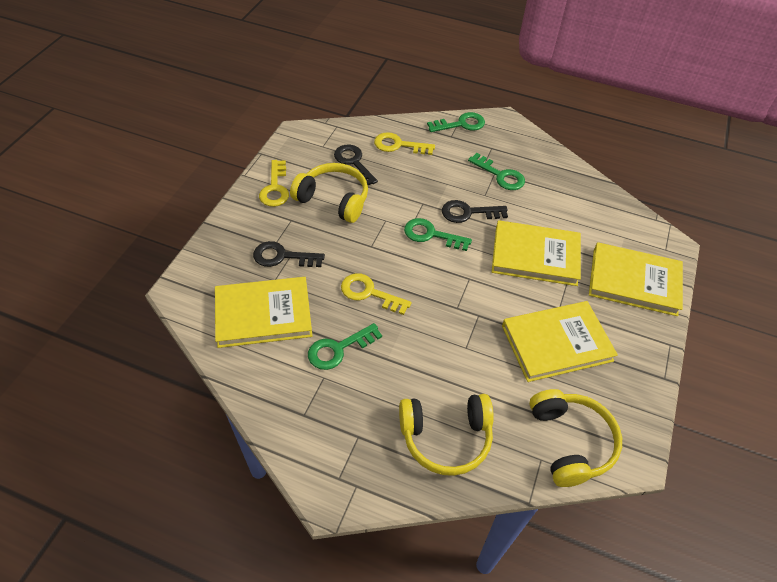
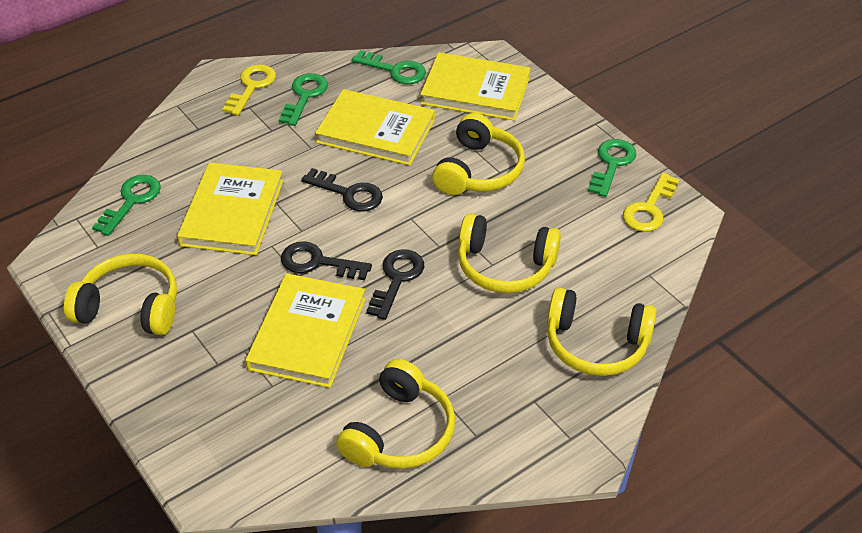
yellow headphones: 3 -> 5
yellow key: 3 -> 2

